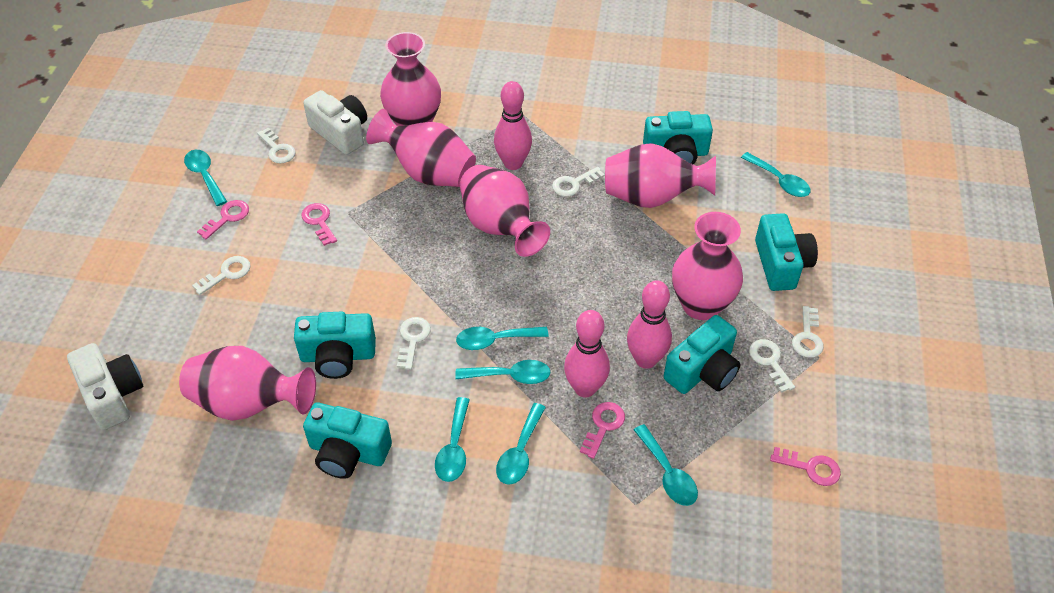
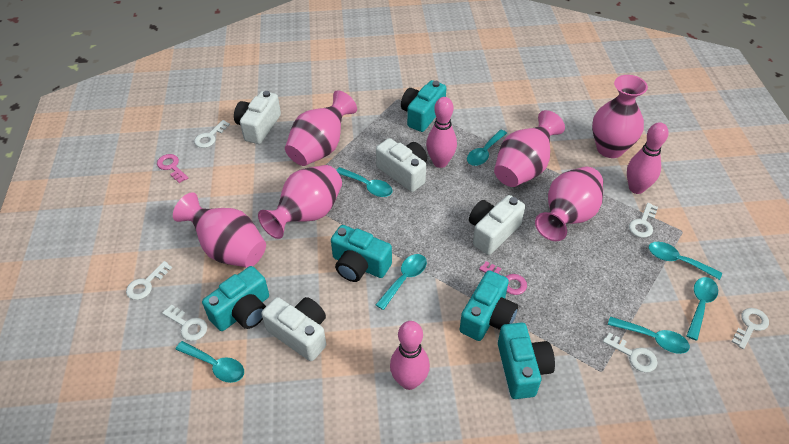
pink key: 4 -> 2
white camera: 2 -> 4

